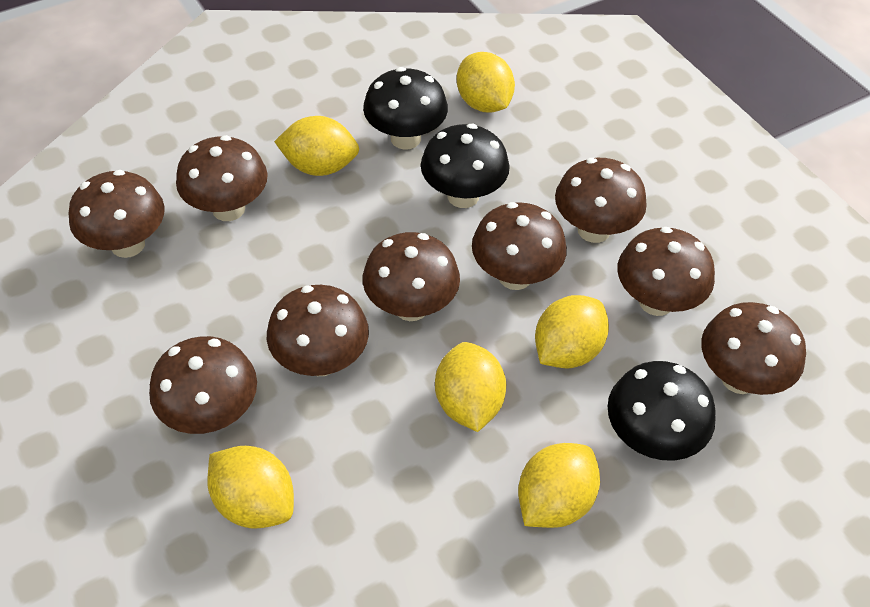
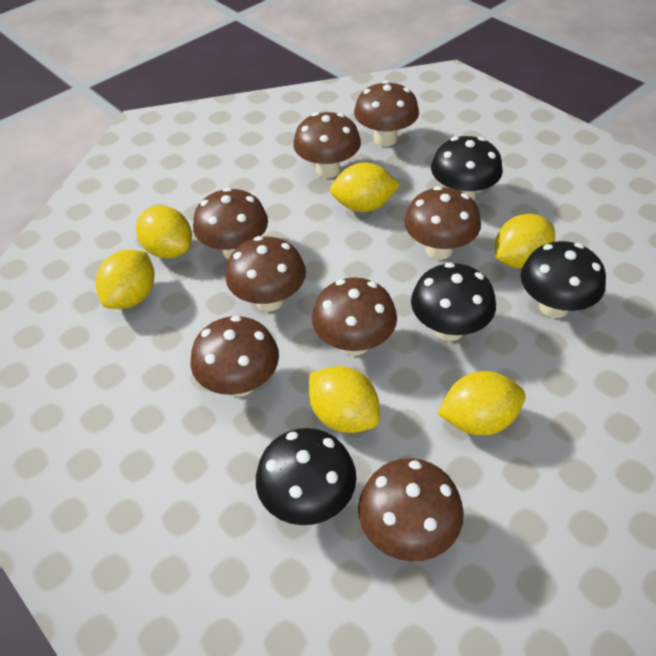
black mushroom: 3 -> 4
brown mushroom: 9 -> 8

